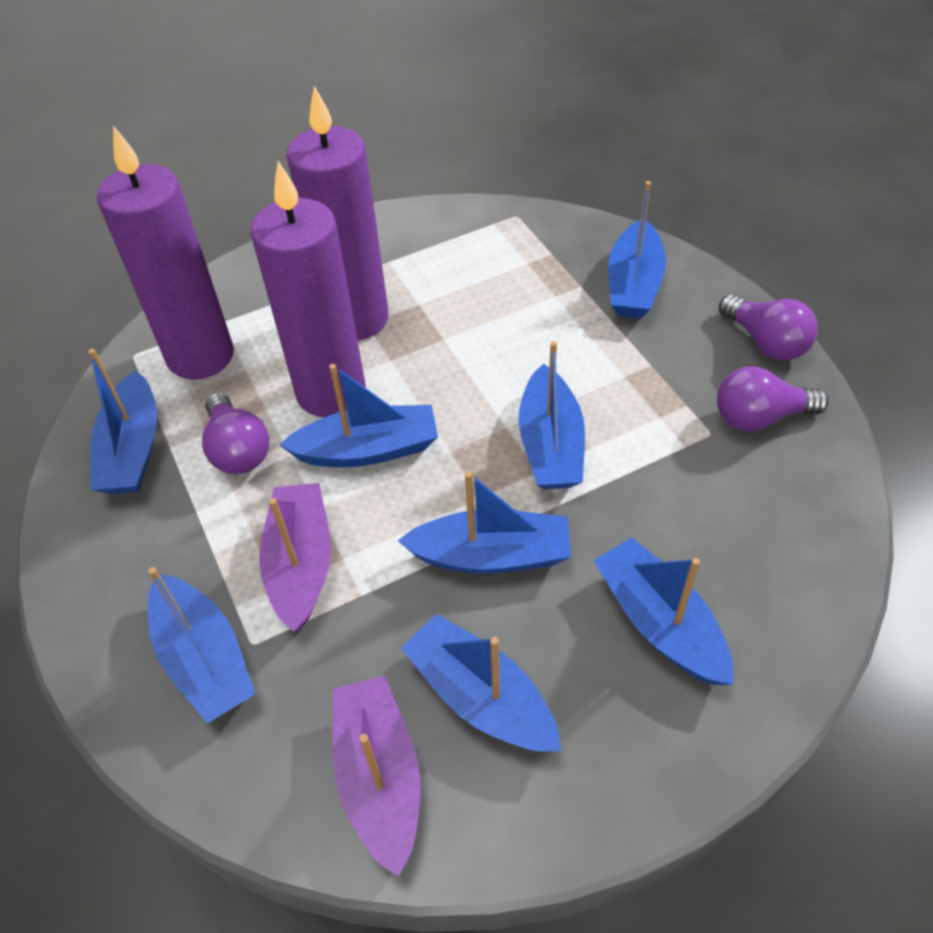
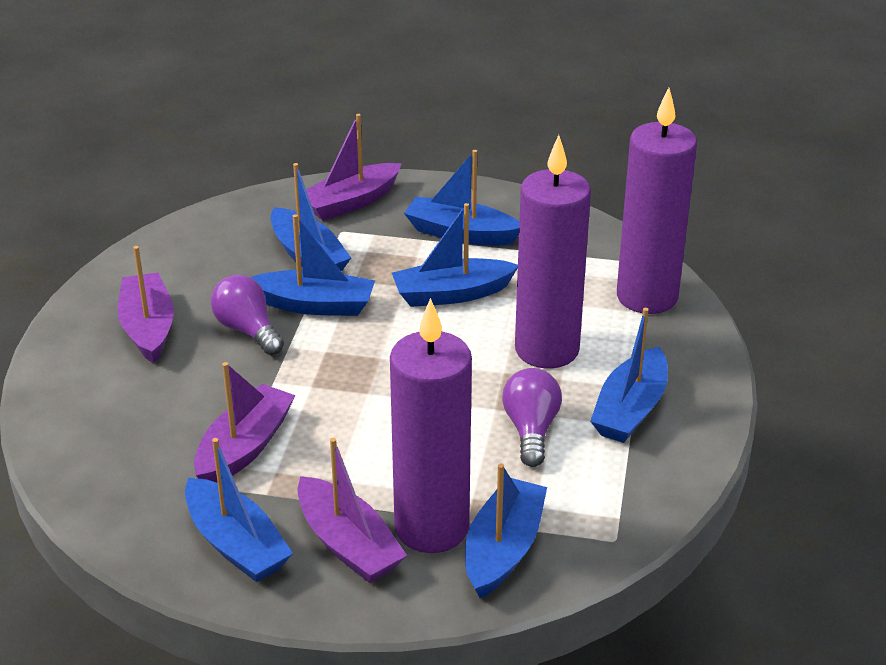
blue boat: 8 -> 7
purple boat: 2 -> 4
purple light bulb: 3 -> 2

